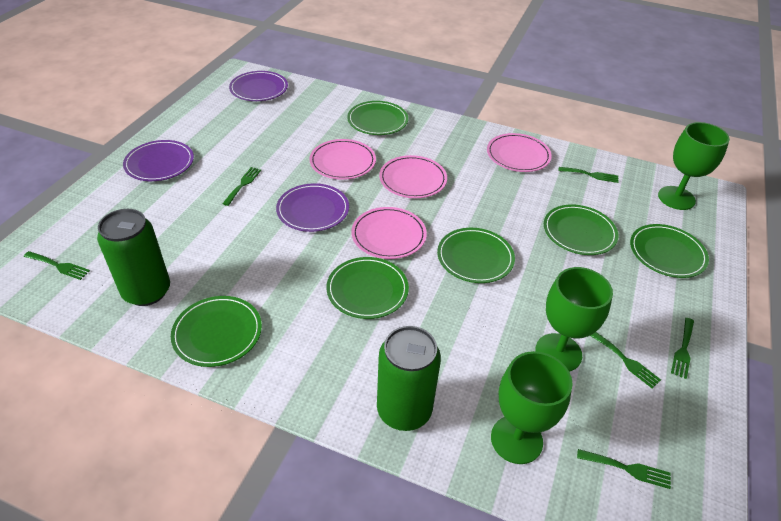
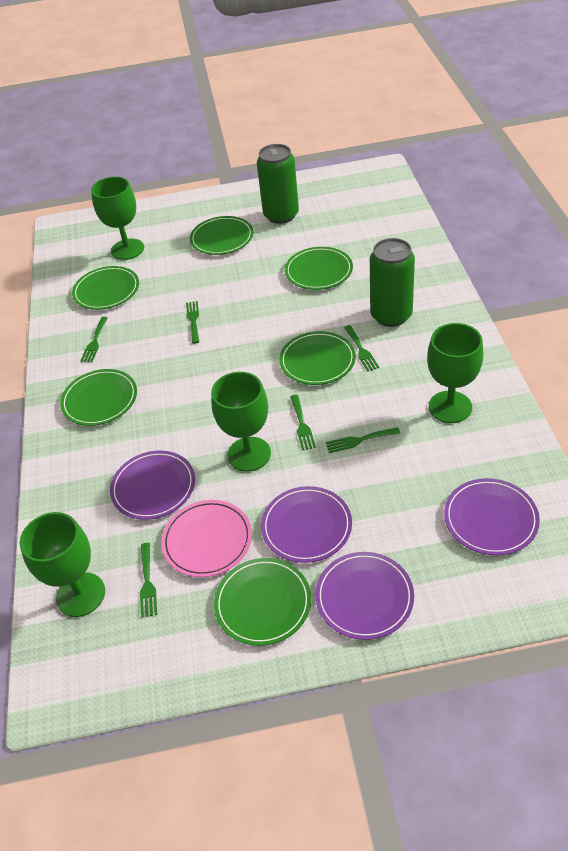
green goblet: 3 -> 4
pink plate: 4 -> 1
purple plate: 3 -> 4

